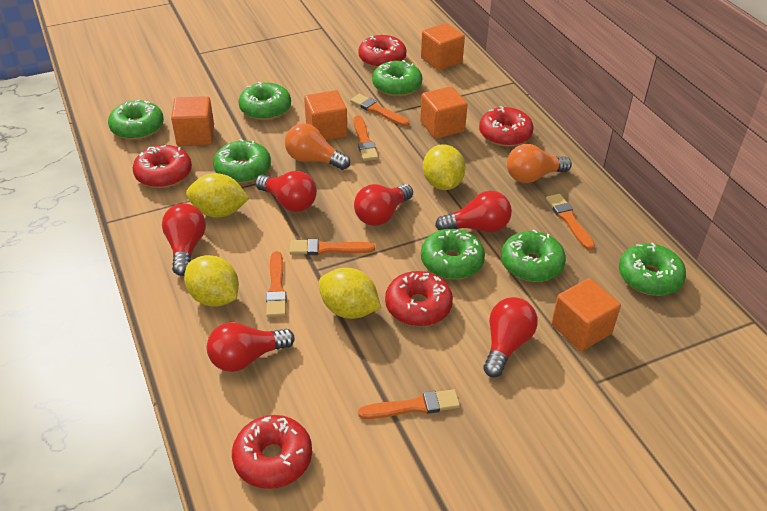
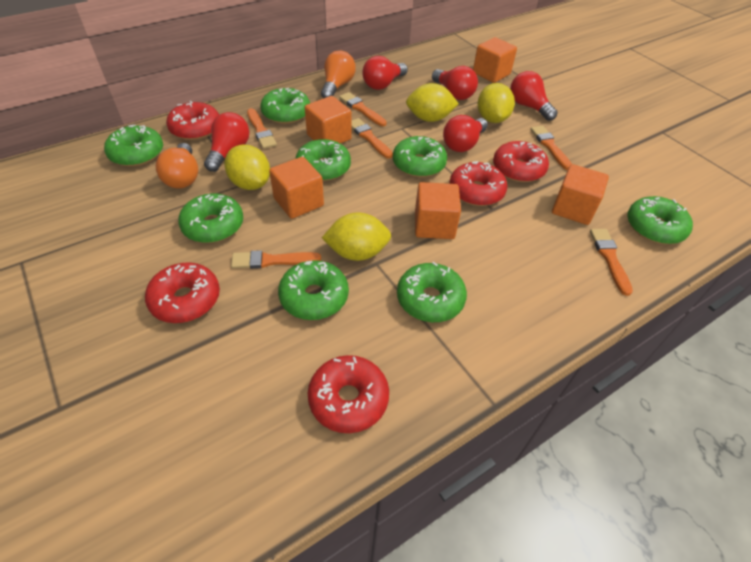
green donut: 7 -> 8
red light bulb: 6 -> 5

